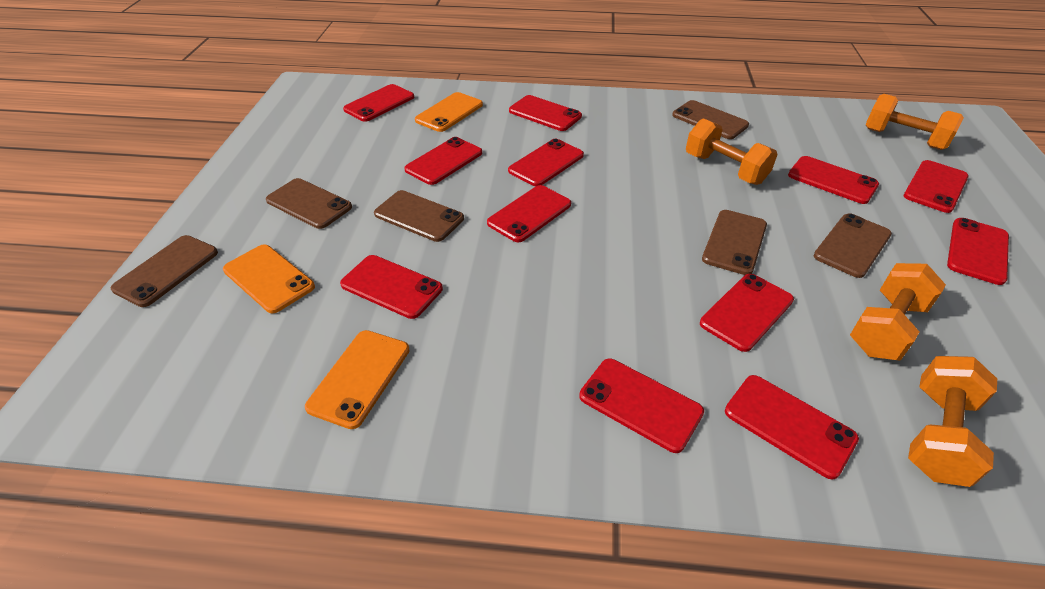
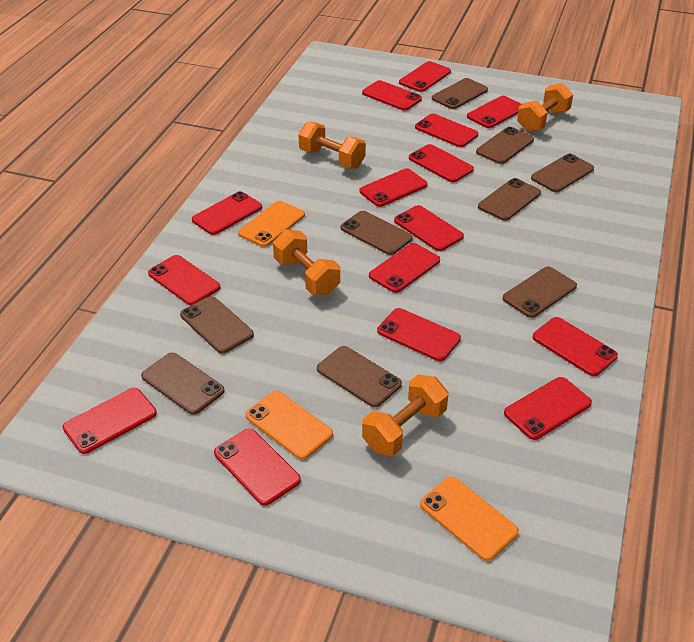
brown phone: 6 -> 9
red phone: 12 -> 15

